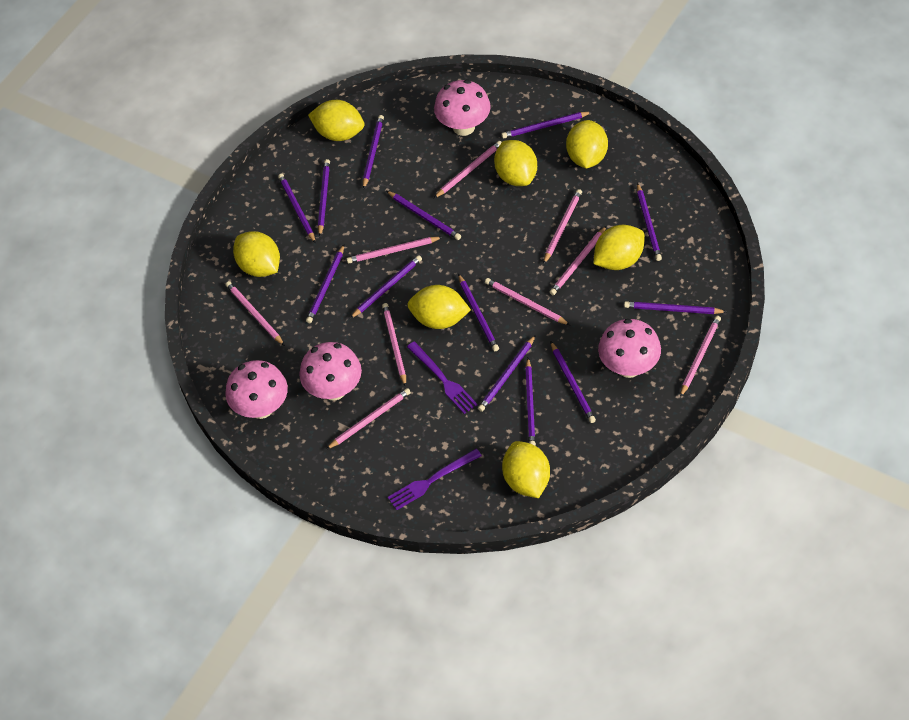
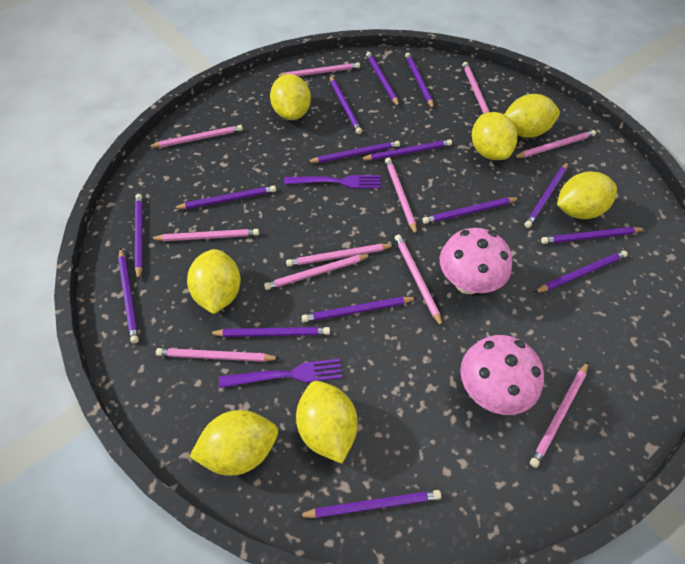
pink mushroom: 4 -> 2
pink pencil: 9 -> 11
purple pencil: 13 -> 15

